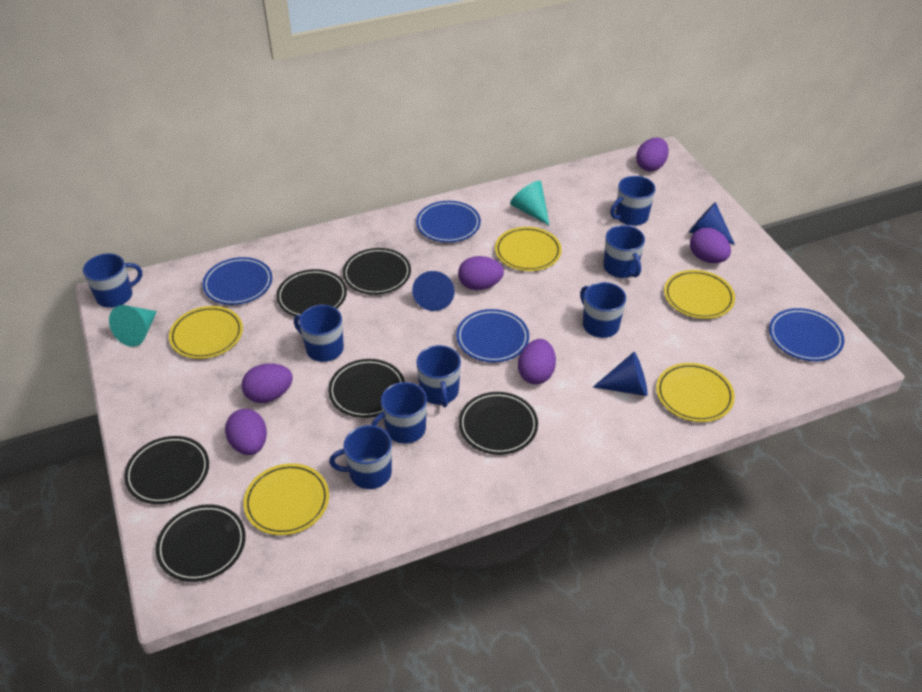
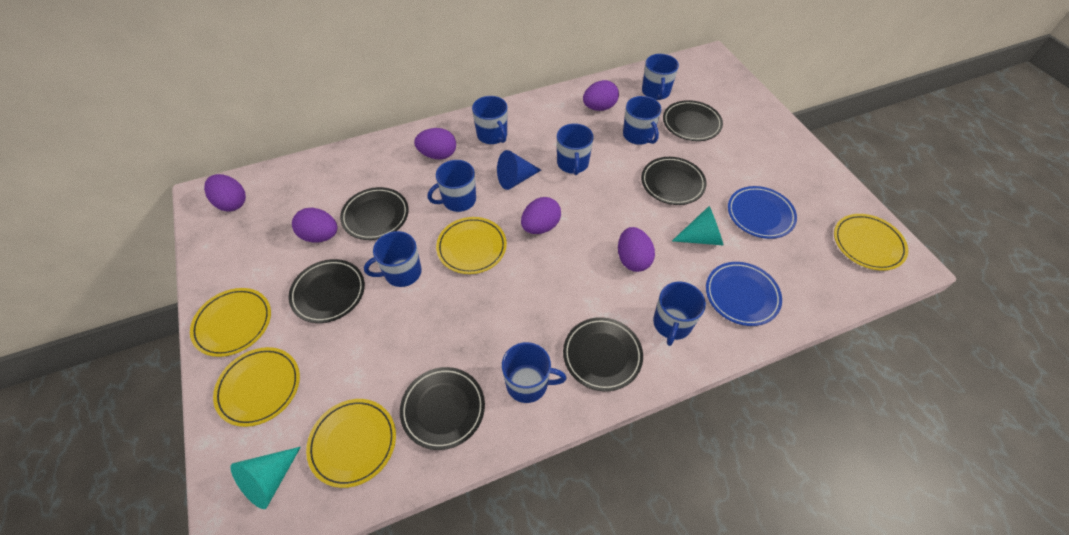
blue cone: 3 -> 1
blue plate: 4 -> 2

